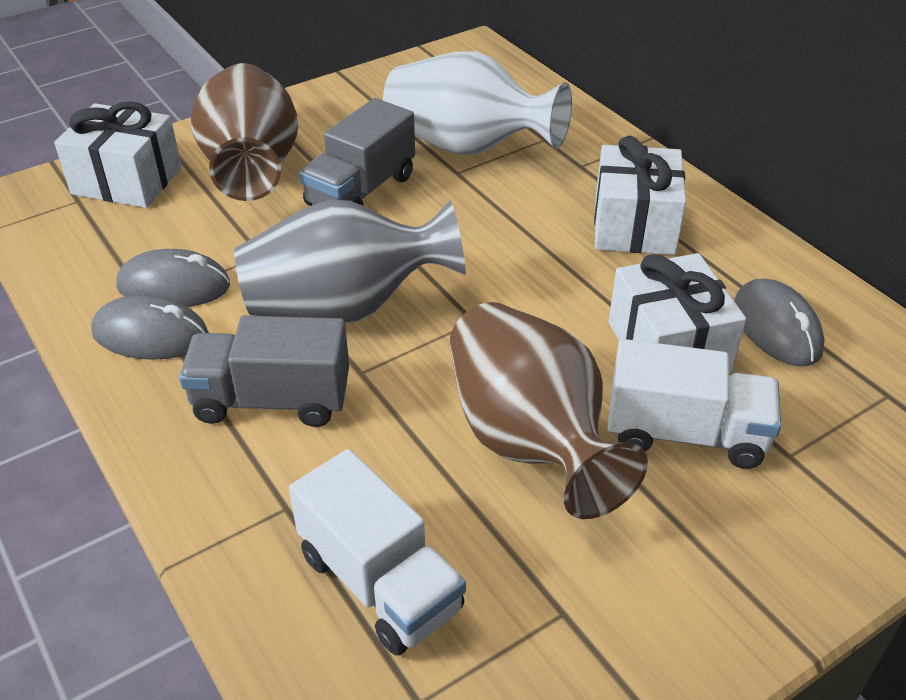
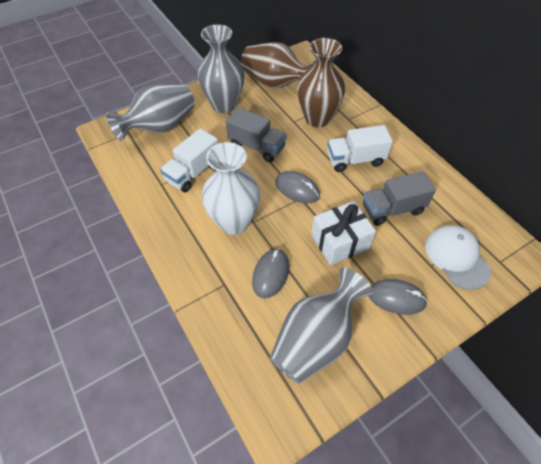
grey vase: 1 -> 3
white cap: 0 -> 1
white gift: 3 -> 1

